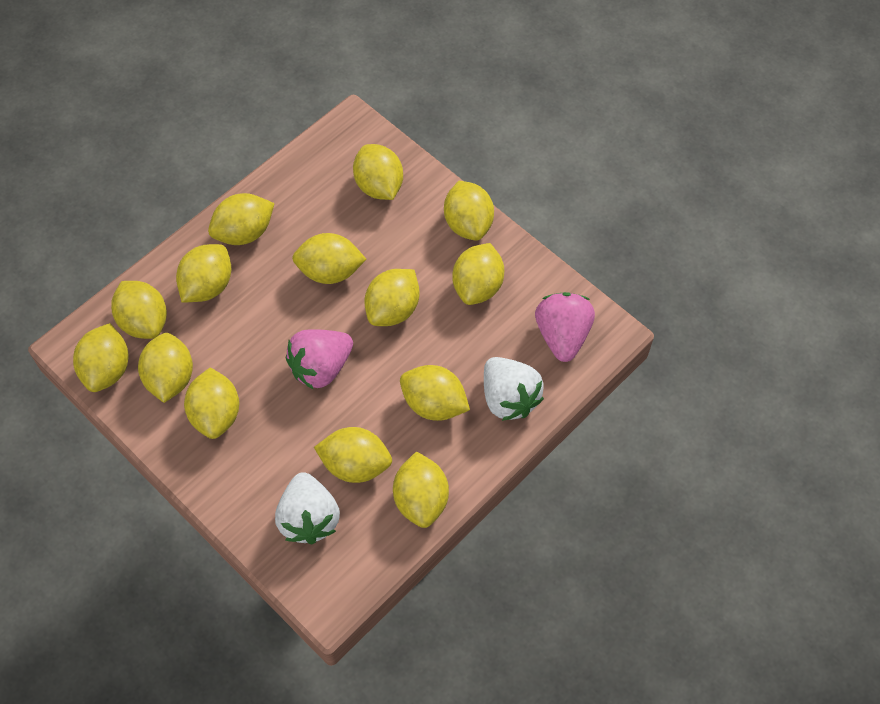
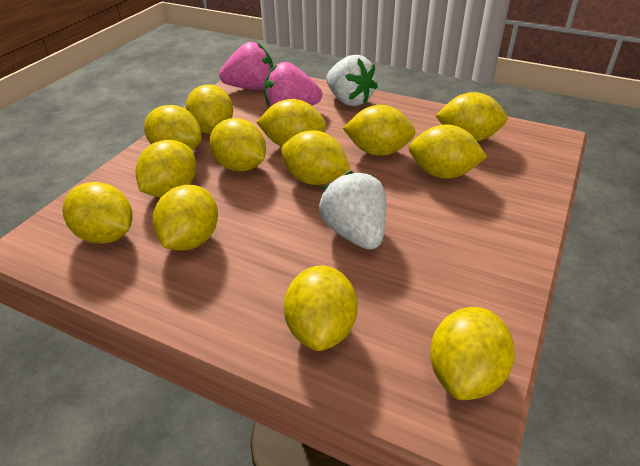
yellow lemon: 14 -> 13

